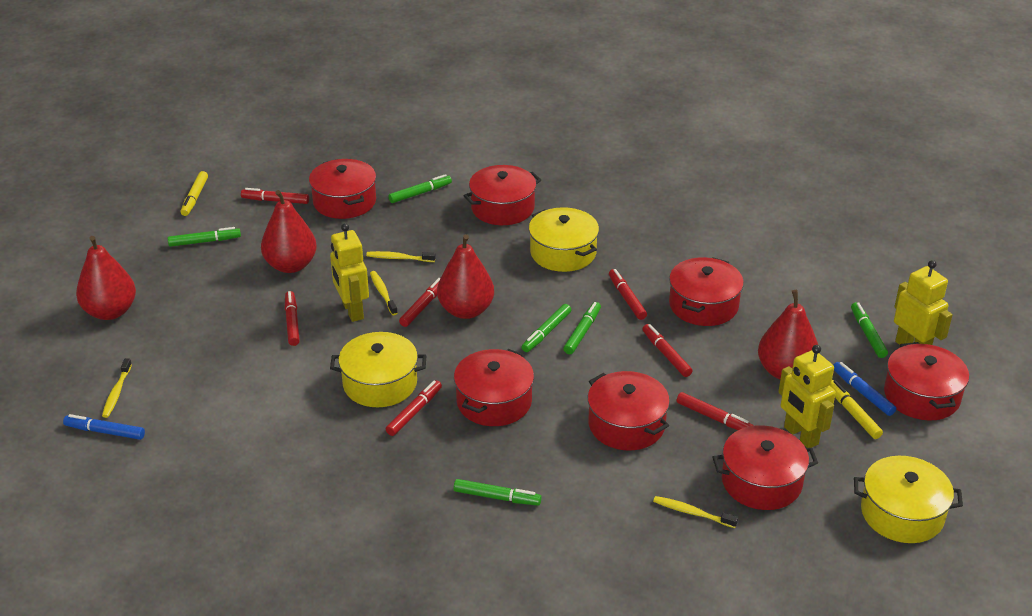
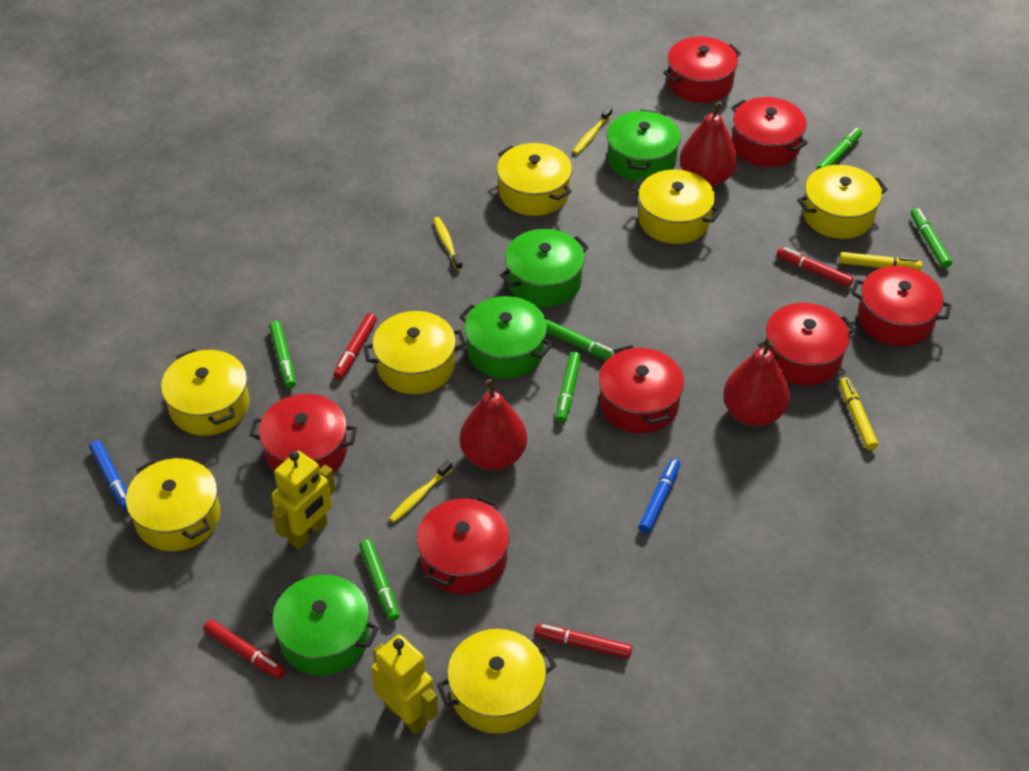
green pot: 0 -> 4
red marker: 7 -> 4
red pear: 4 -> 3
yellow pot: 3 -> 7
yellow robot: 3 -> 2
yellow toothbrush: 4 -> 3

